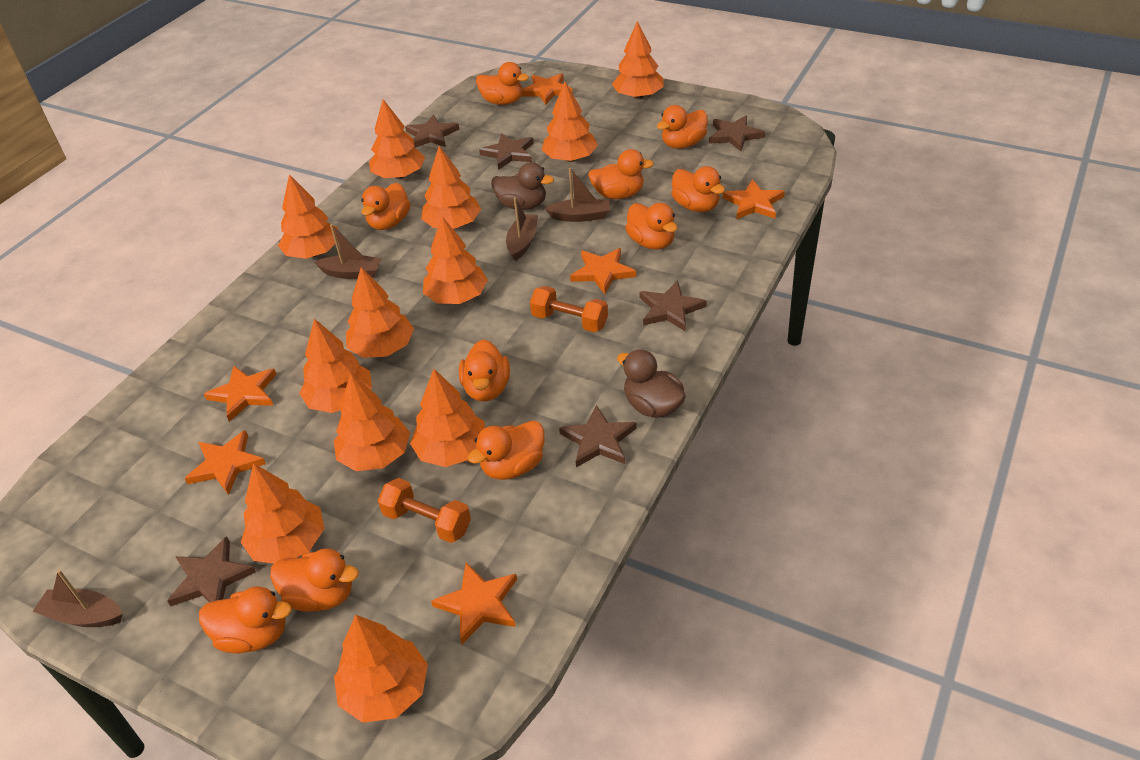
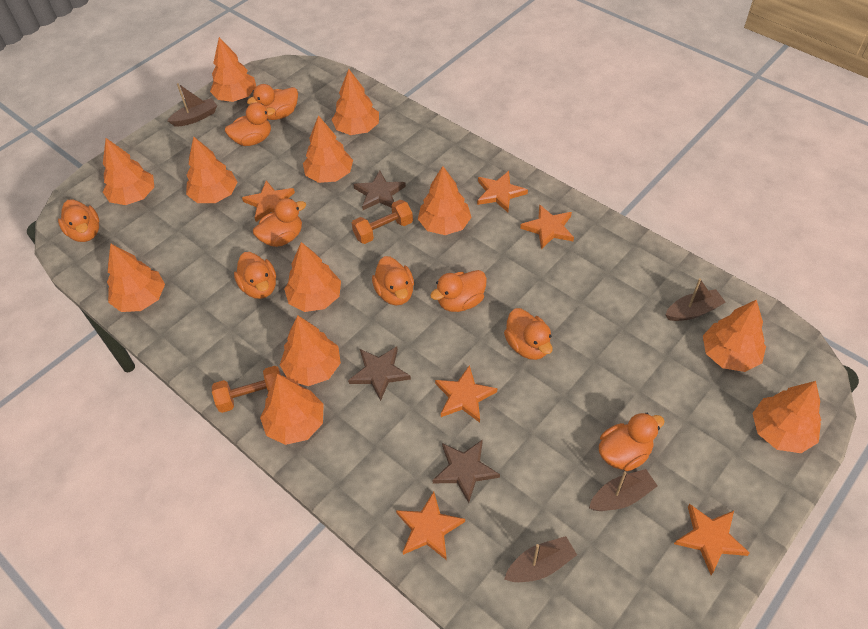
brown duck: 2 -> 0
brown star: 6 -> 3
orange duck: 10 -> 9

